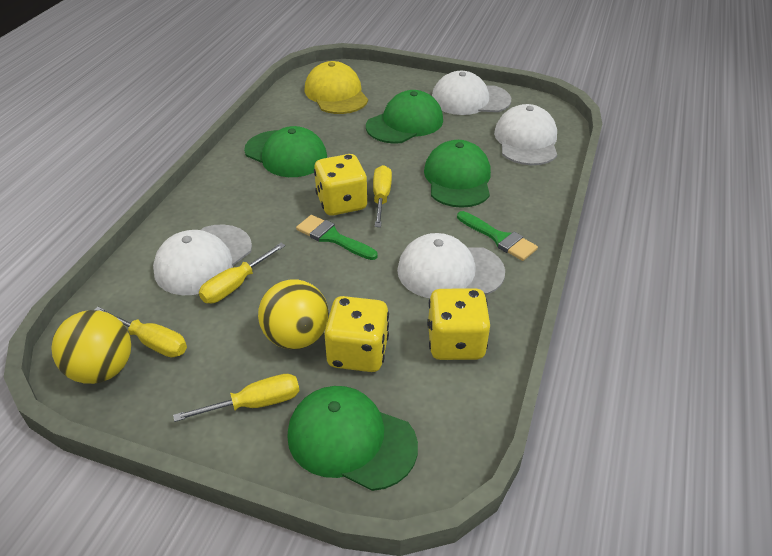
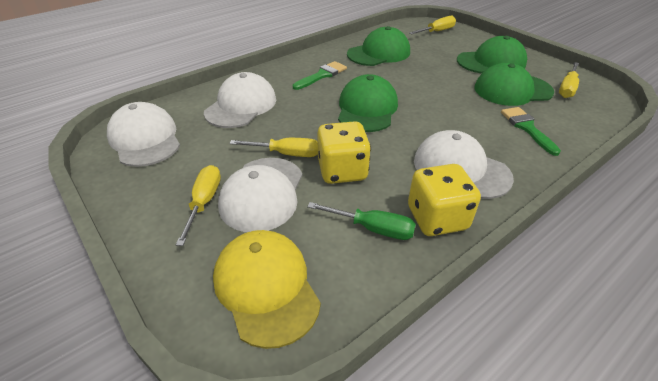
green screwdriver: 0 -> 1
yellow ball: 2 -> 0
yellow dice: 3 -> 2

